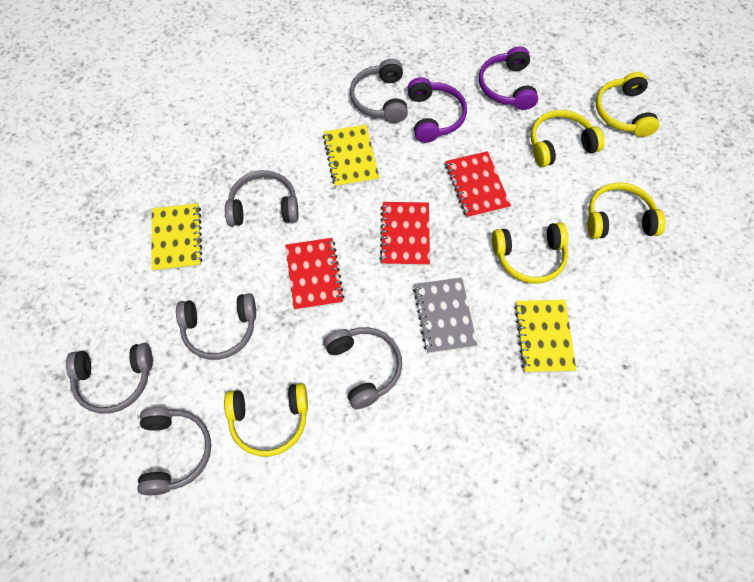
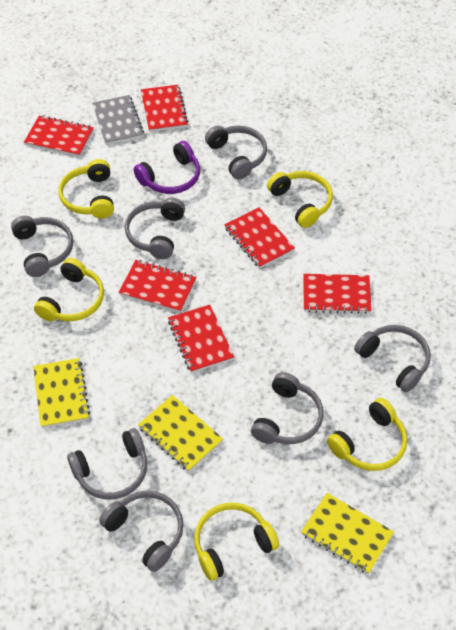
grey headphones: 6 -> 7
purple headphones: 2 -> 1
red notebook: 3 -> 6

